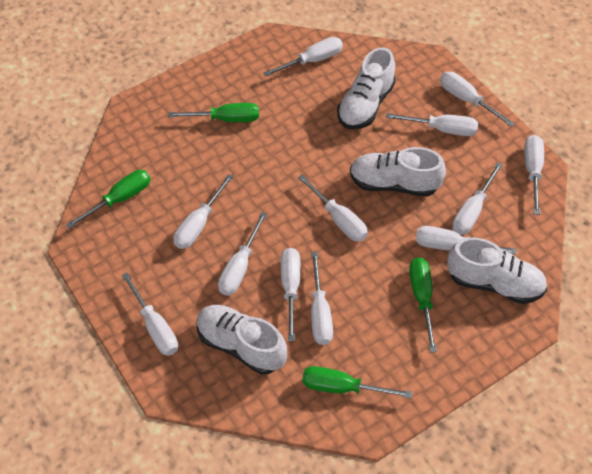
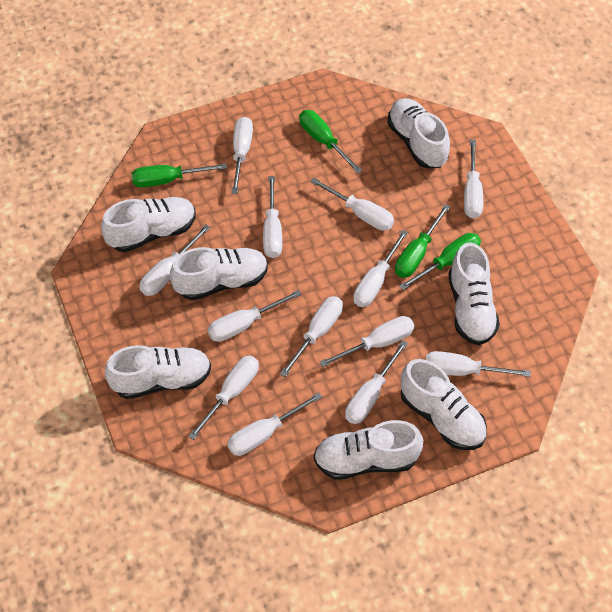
white screwdriver: 12 -> 13
white shoe: 4 -> 7

